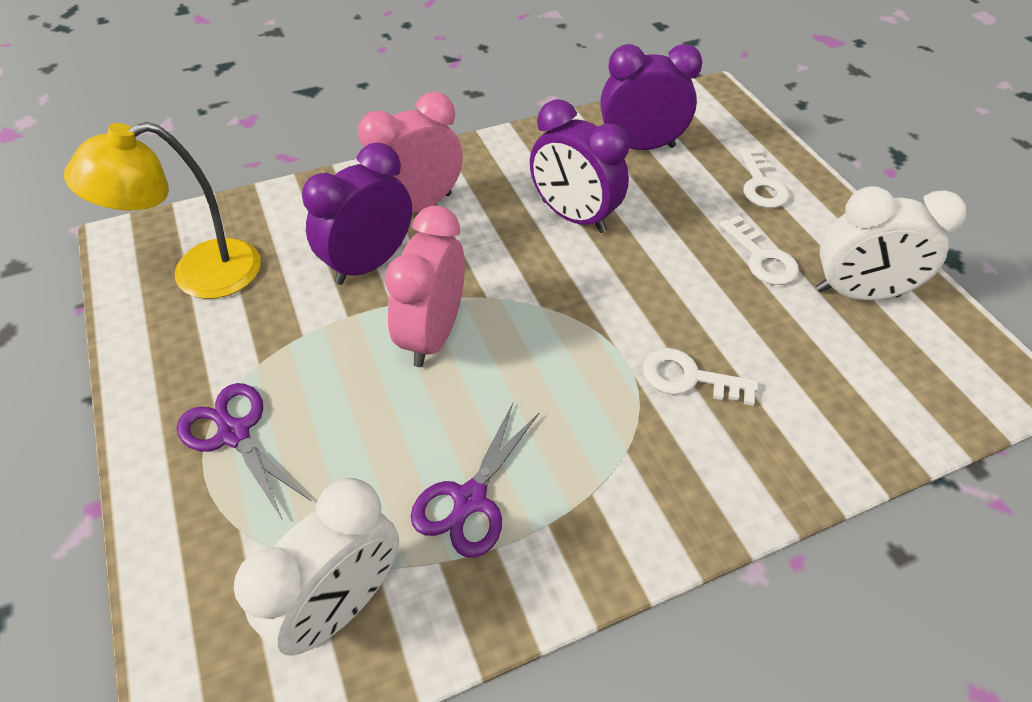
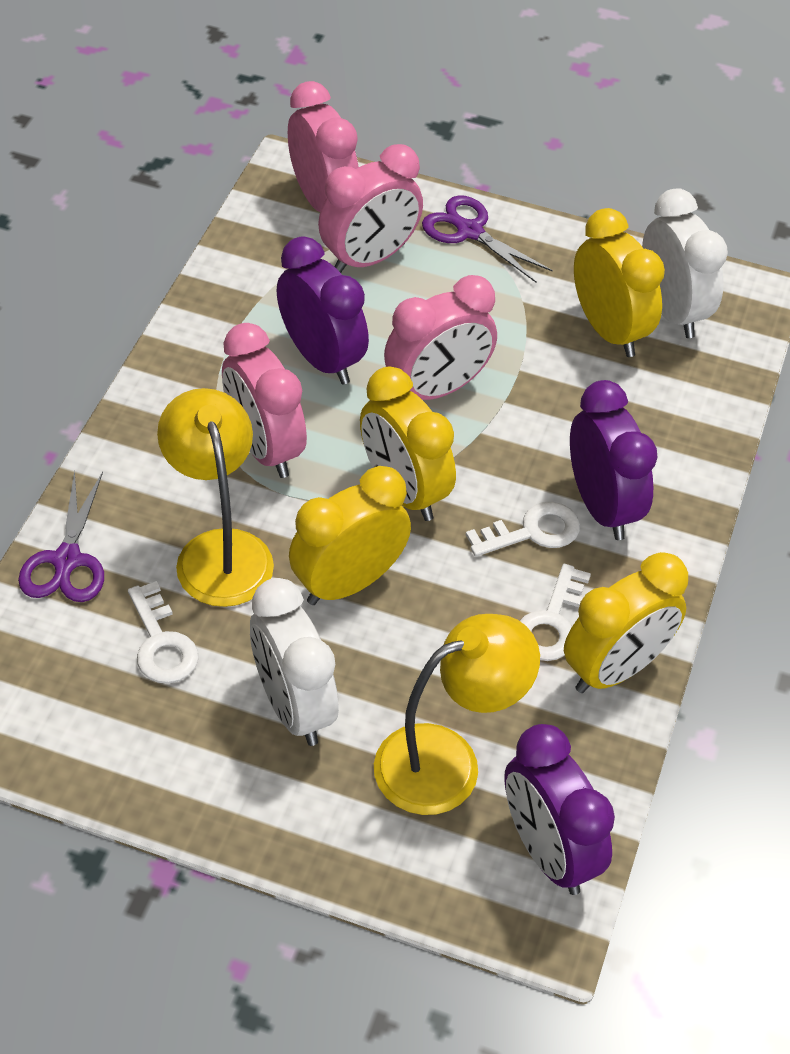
pink clock: 2 -> 4
yellow clock: 0 -> 4
yellow lamp: 1 -> 2

